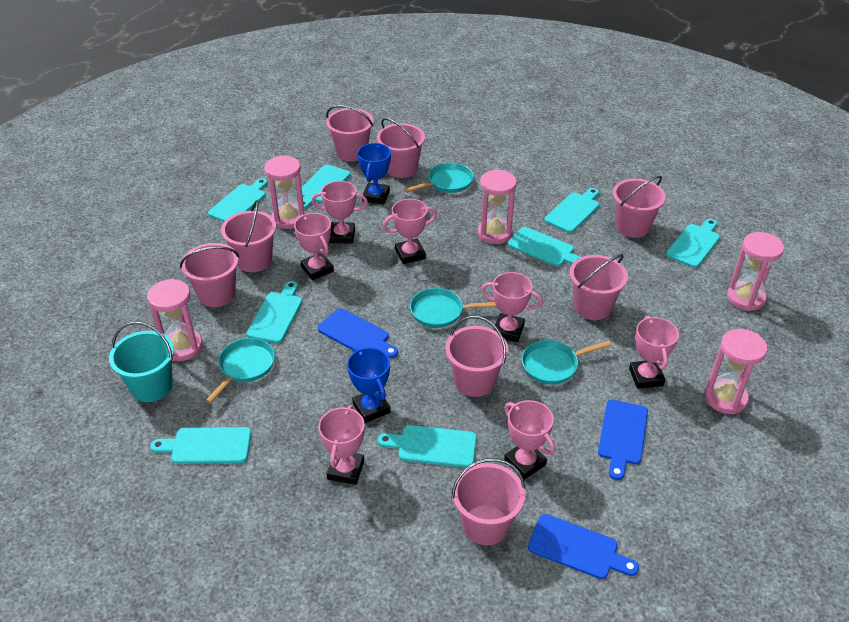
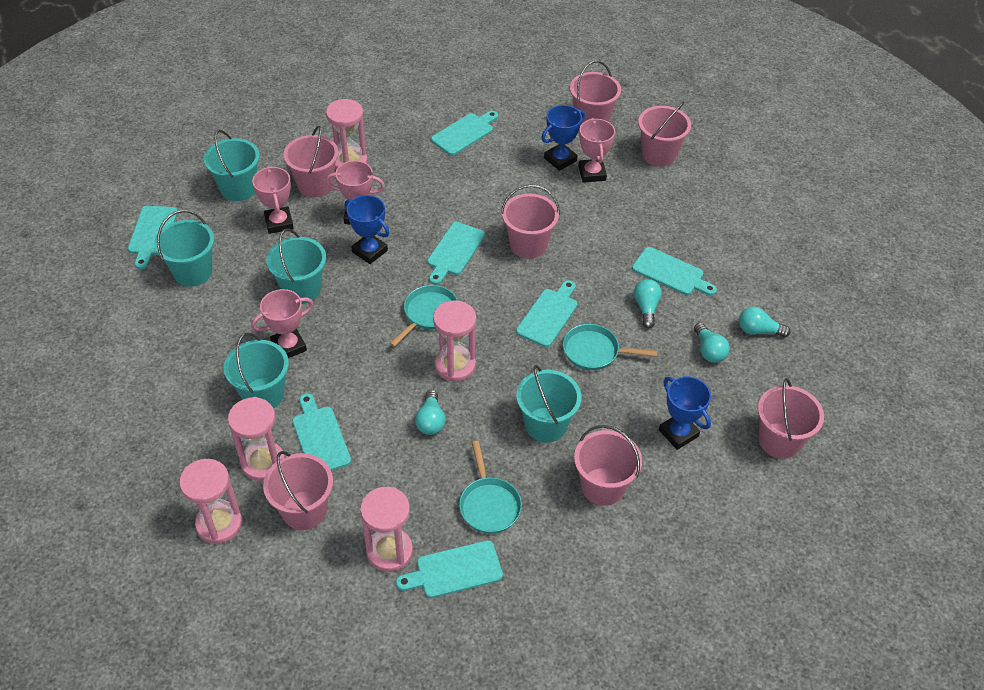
blue cutting board: 3 -> 0
blue trophy: 2 -> 3
pink bucket: 8 -> 7
pink trophy: 7 -> 4
turquoise bucket: 1 -> 5
turquoise cutting board: 8 -> 7
turquoise light bulb: 0 -> 4
turquoise pan: 4 -> 3

